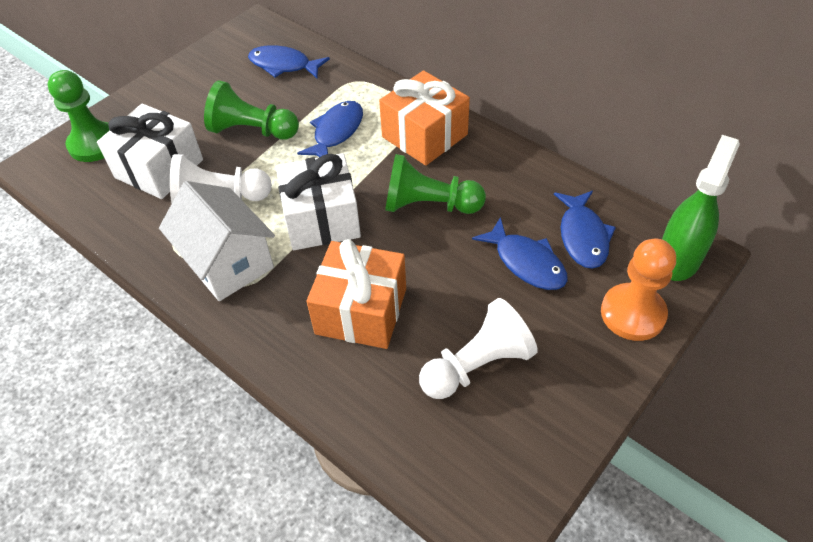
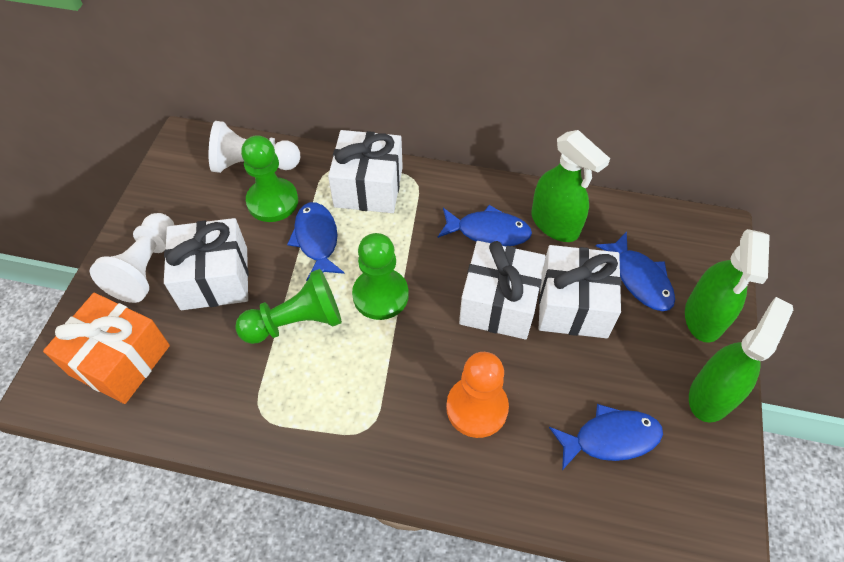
green spray bottle: 1 -> 3
orange gift: 2 -> 1
white gift: 2 -> 4
white house: 1 -> 0

